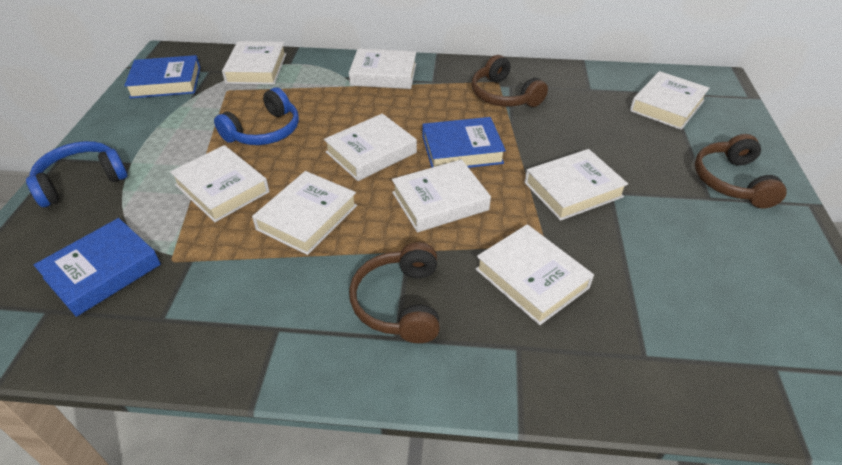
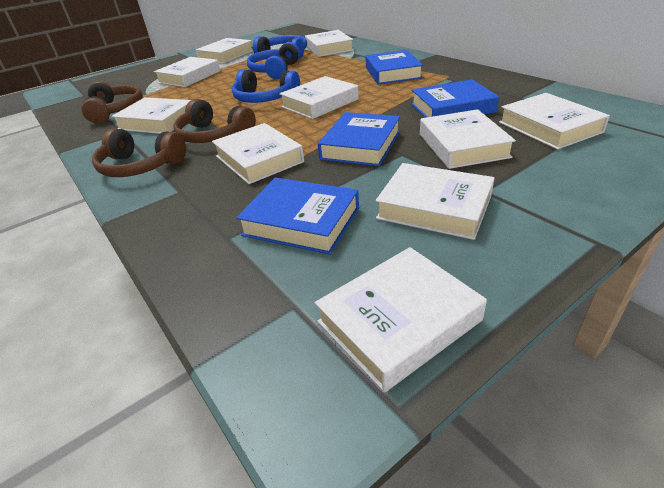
blue book: 3 -> 4
blue headphones: 2 -> 3
white book: 9 -> 10

